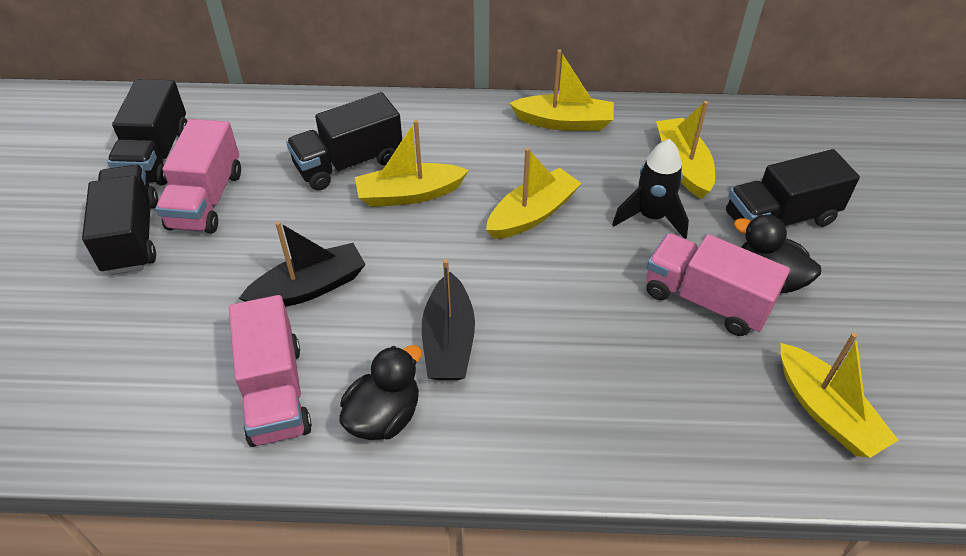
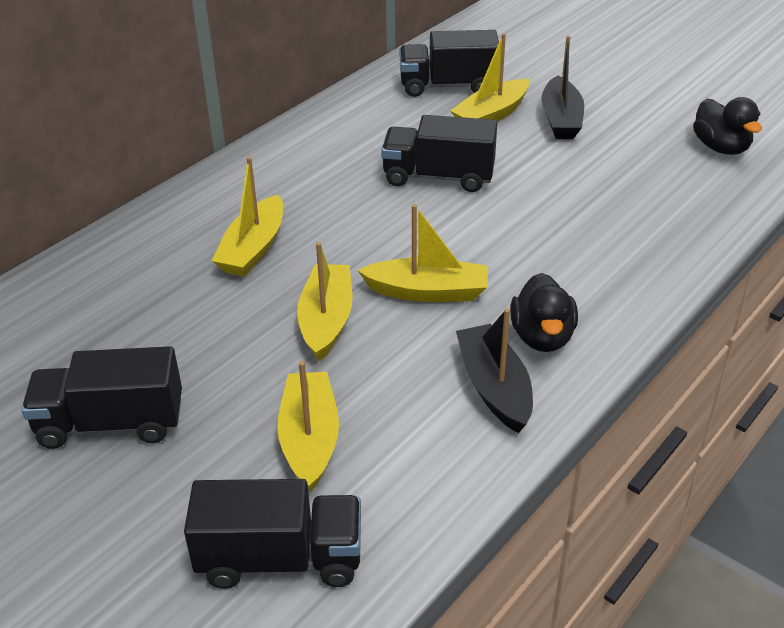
black rocket: 1 -> 0
pink truck: 3 -> 0

